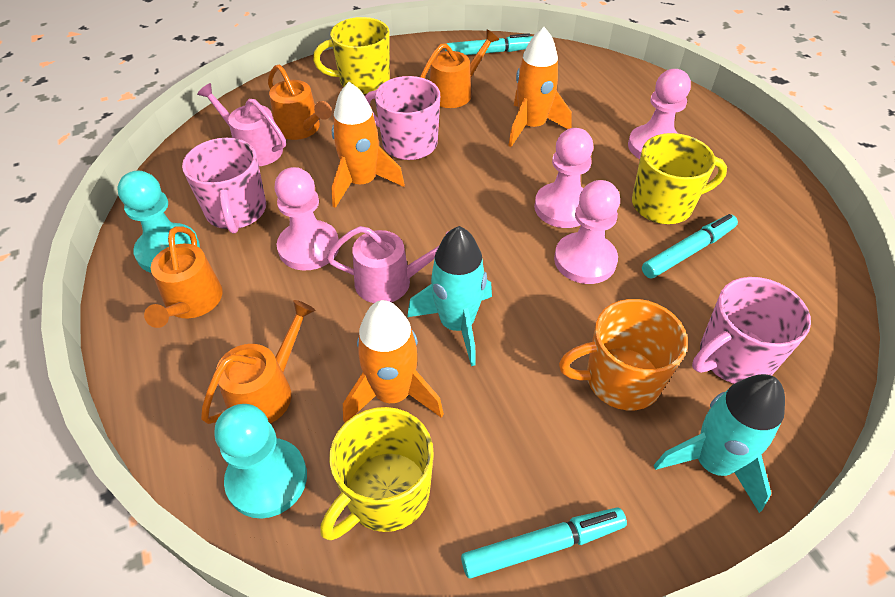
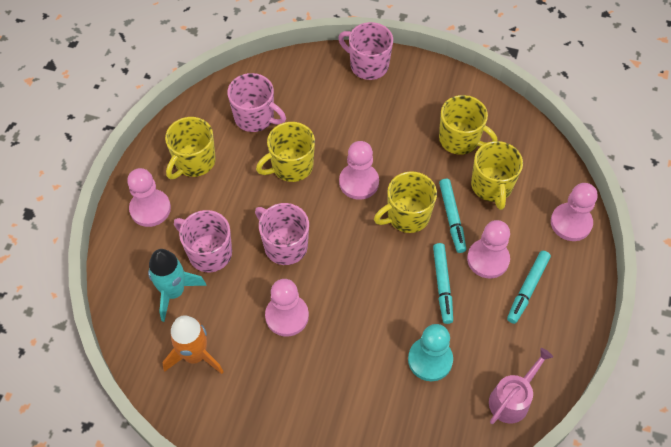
orange mug: 1 -> 0
orange rocket: 3 -> 1
orange watering can: 4 -> 0
pink mug: 3 -> 4
pink pawn: 4 -> 5
pink watering can: 2 -> 1
turquoise pawn: 2 -> 1
turquoise rocket: 2 -> 1
yellow mug: 3 -> 5

